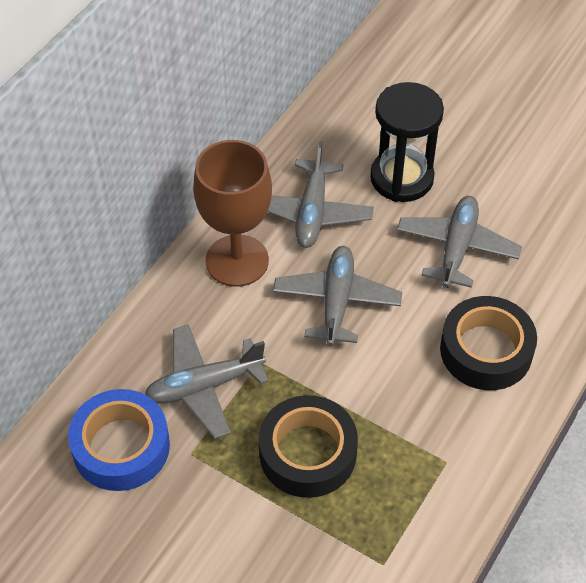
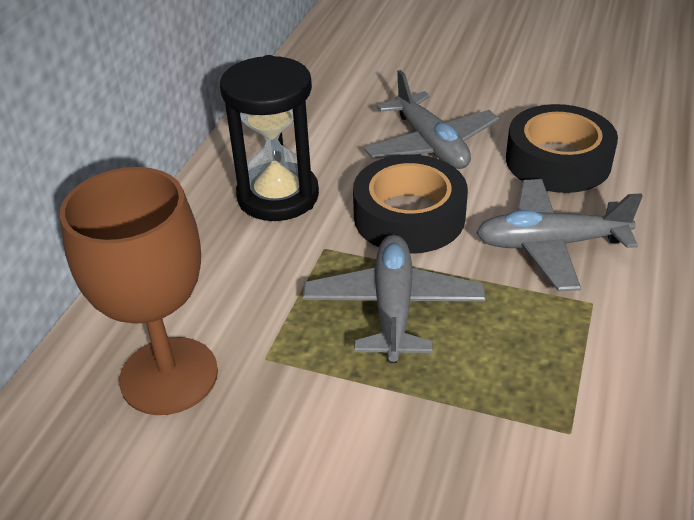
blue tape: 1 -> 0
grey plane: 4 -> 3

